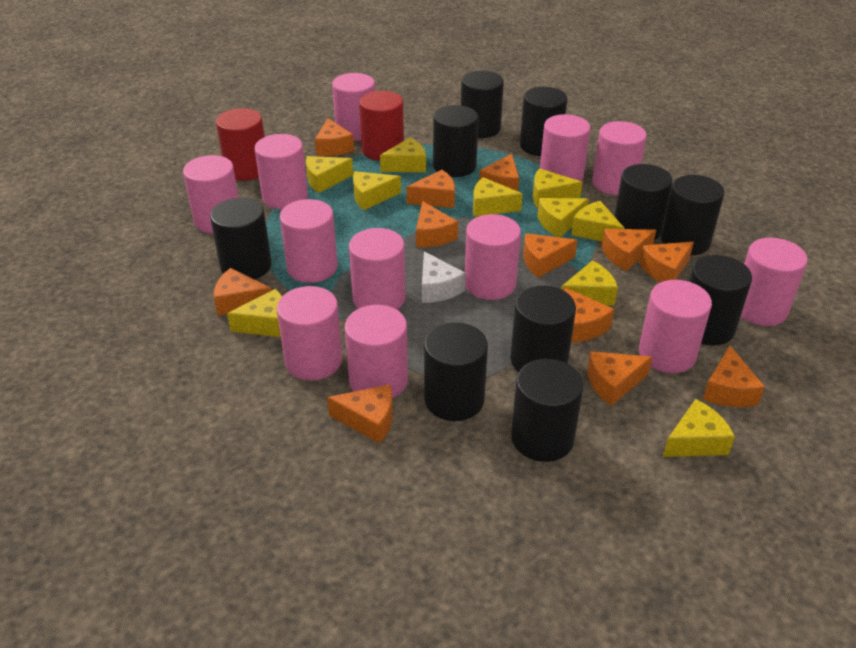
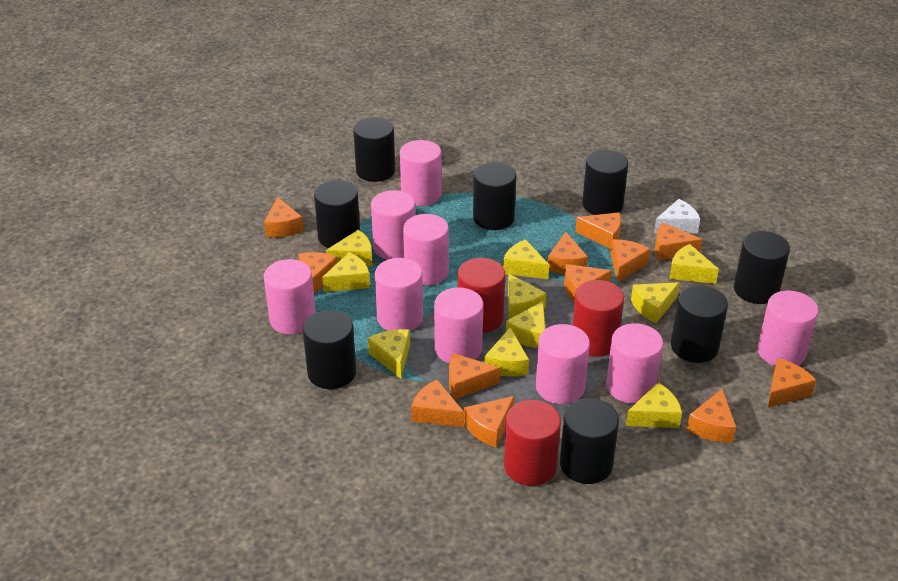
black cylinder: 10 -> 8
pink cylinder: 12 -> 9
red cylinder: 2 -> 3

